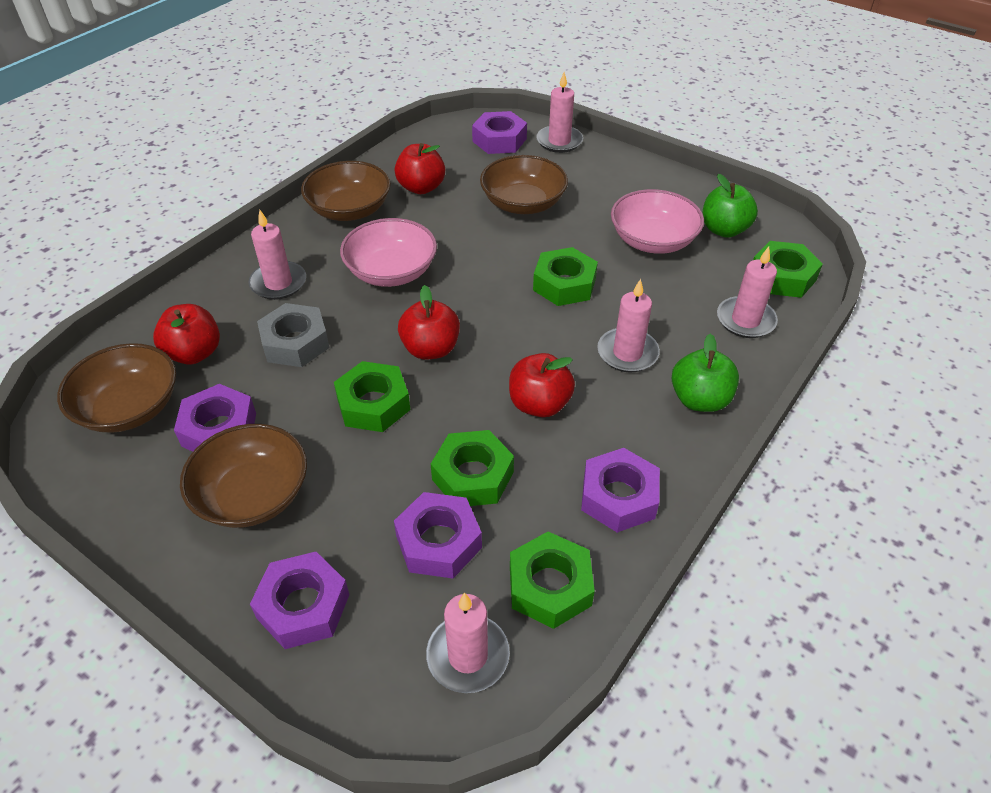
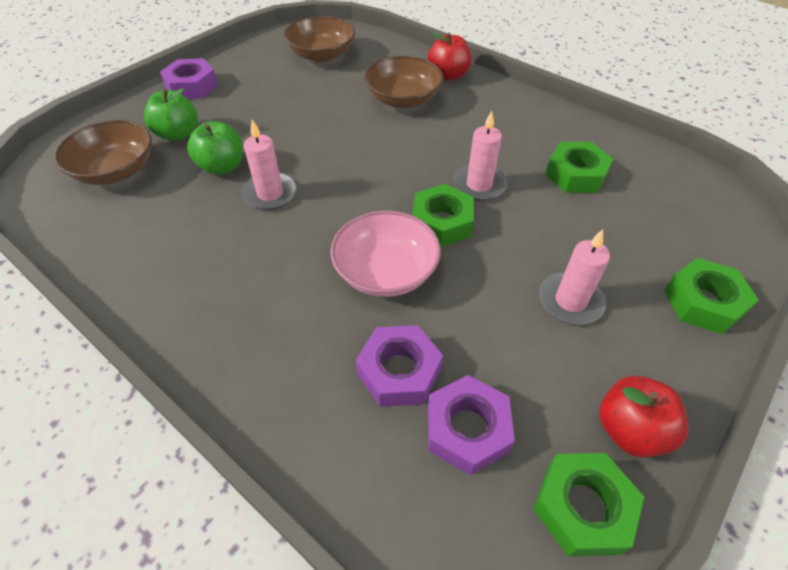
brown bowl: 4 -> 3
green nut: 5 -> 4
grey nut: 1 -> 0
pink bowl: 2 -> 1
pink candle: 5 -> 3
purple nut: 5 -> 3
red apple: 4 -> 2

